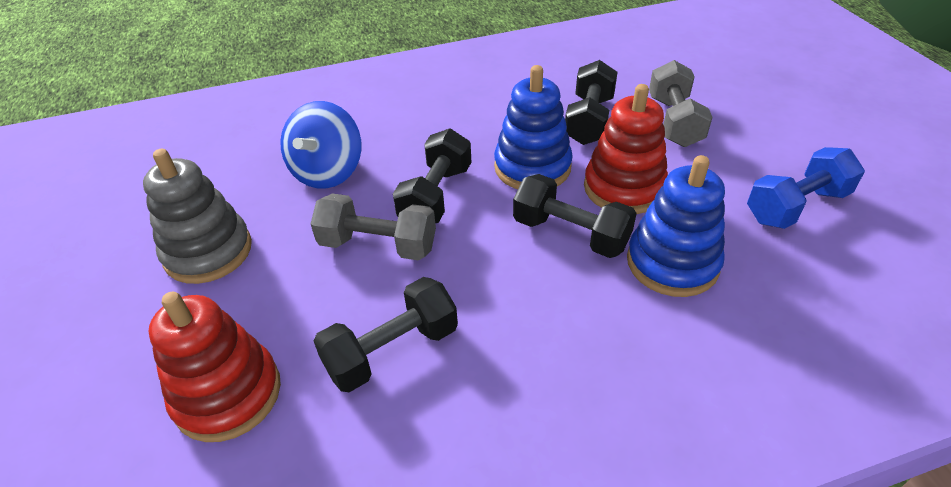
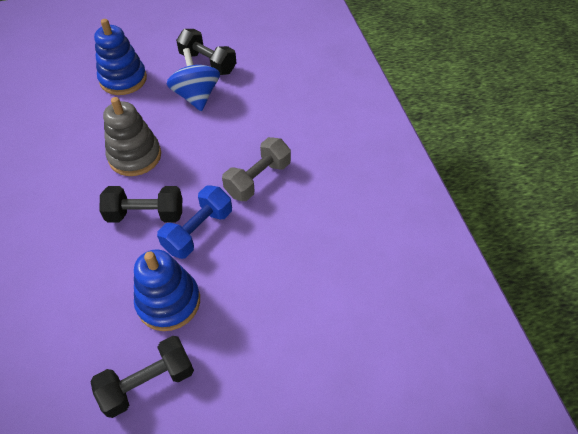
black dumbbell: 4 -> 3
grey dumbbell: 2 -> 1
red stacking toy: 2 -> 0

